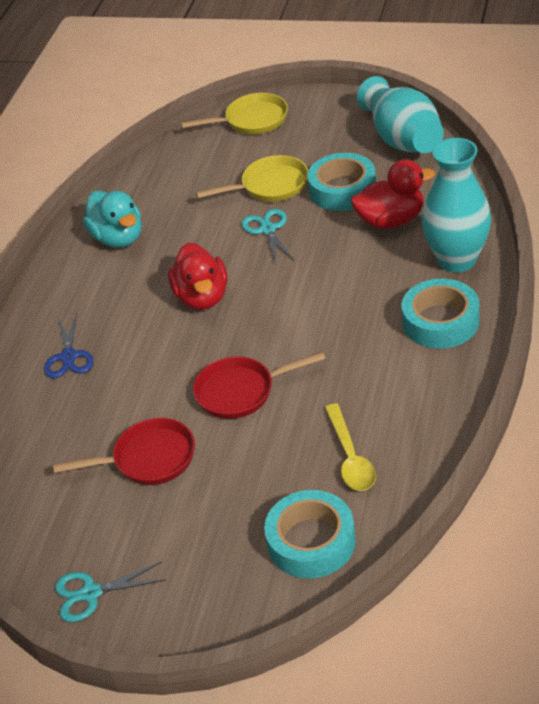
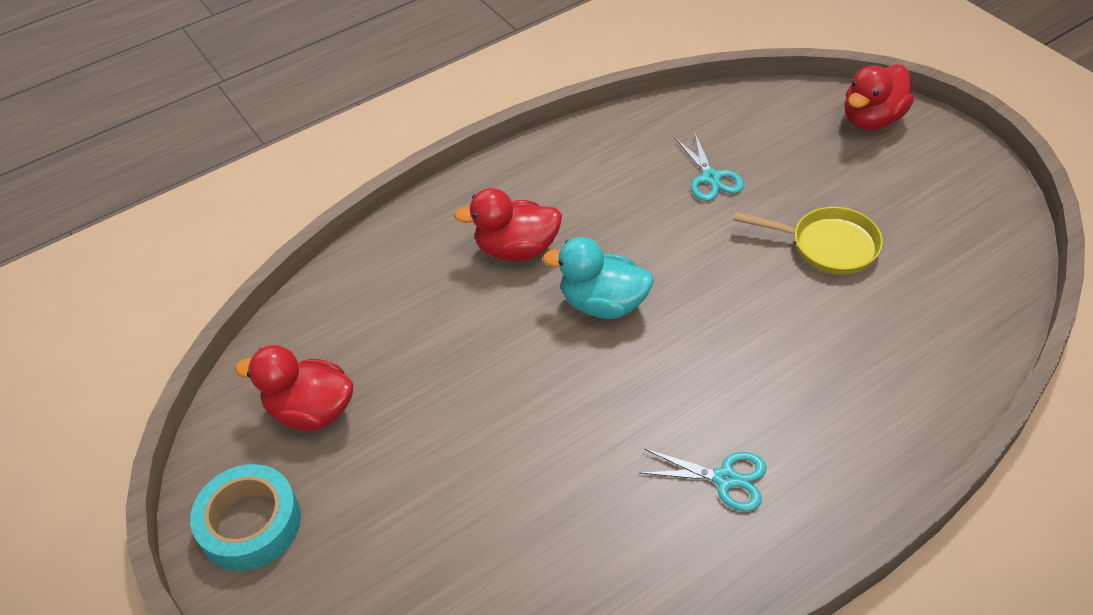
blue scissors: 1 -> 0
red duck: 2 -> 3
red pan: 2 -> 0
turquoise tape: 3 -> 1
turquoise vase: 2 -> 0
yellow pan: 2 -> 1
yellow spoon: 1 -> 0

